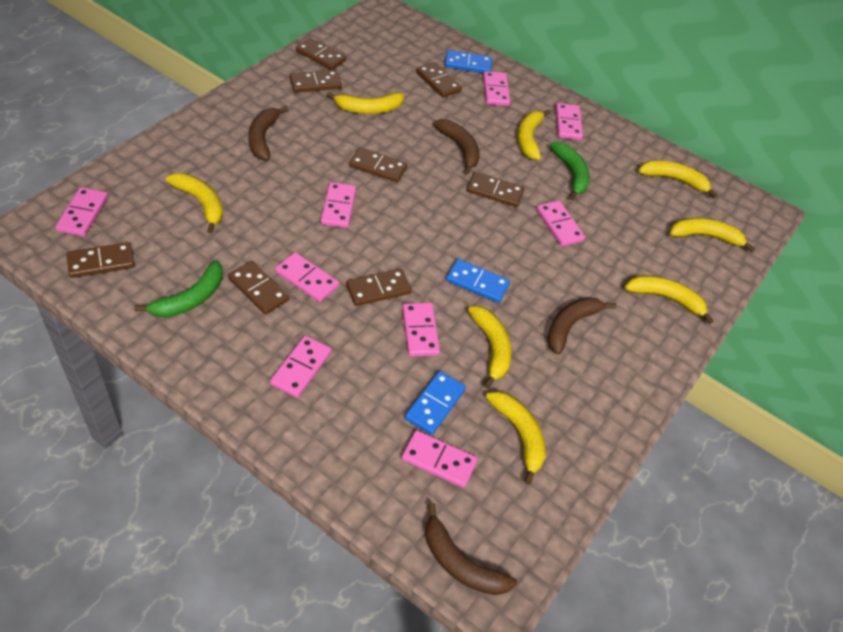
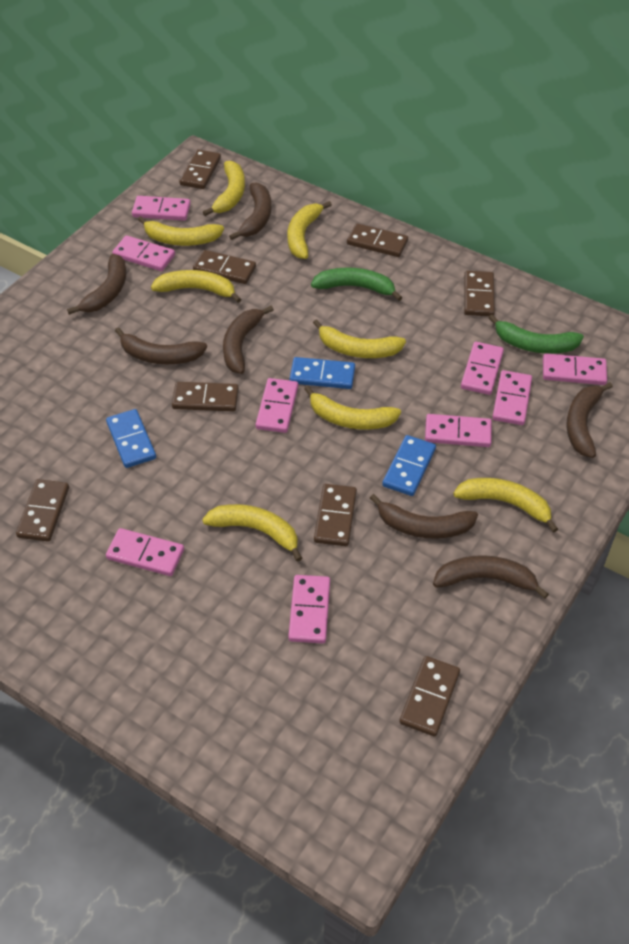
brown banana: 4 -> 7

